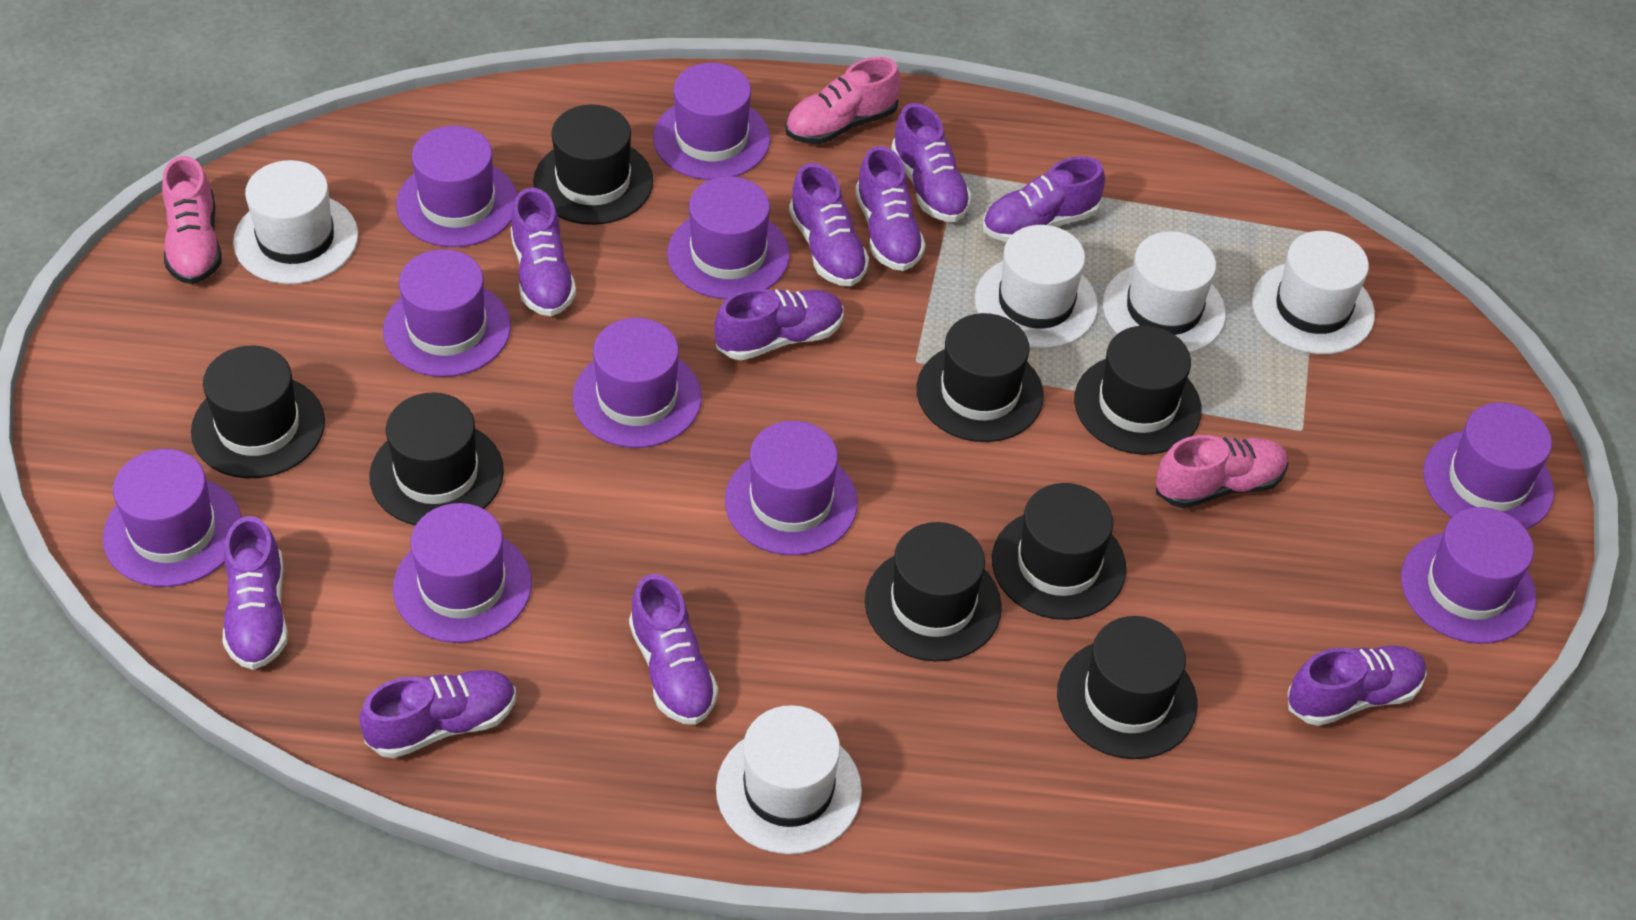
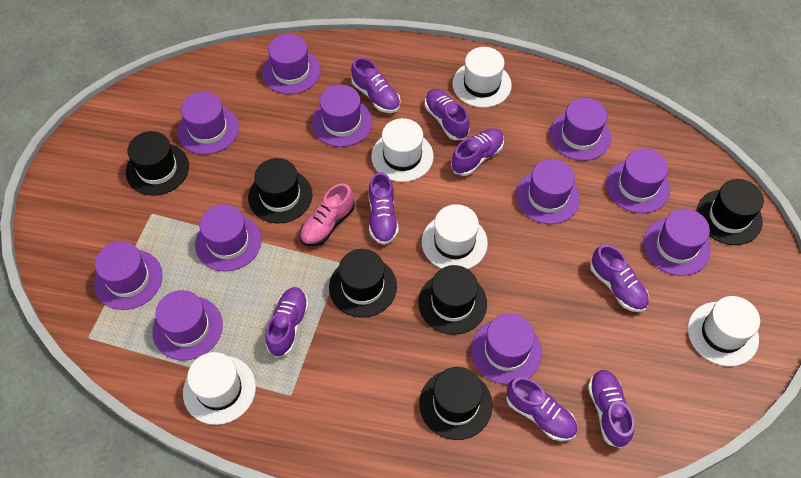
black hat: 8 -> 6
pink shoe: 3 -> 1
purple hat: 10 -> 11
purple shoe: 10 -> 8

